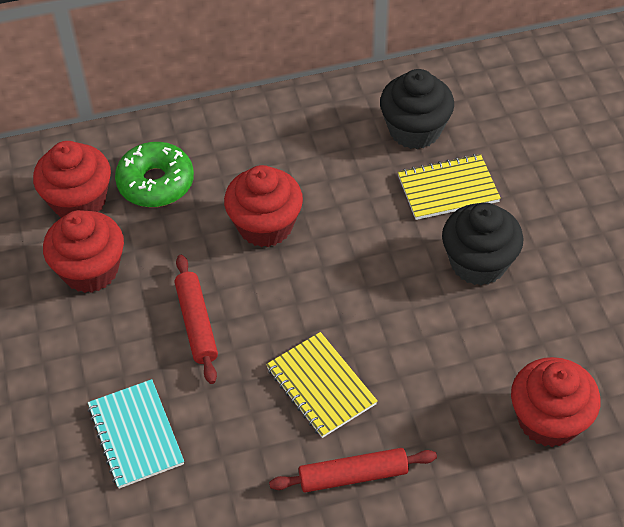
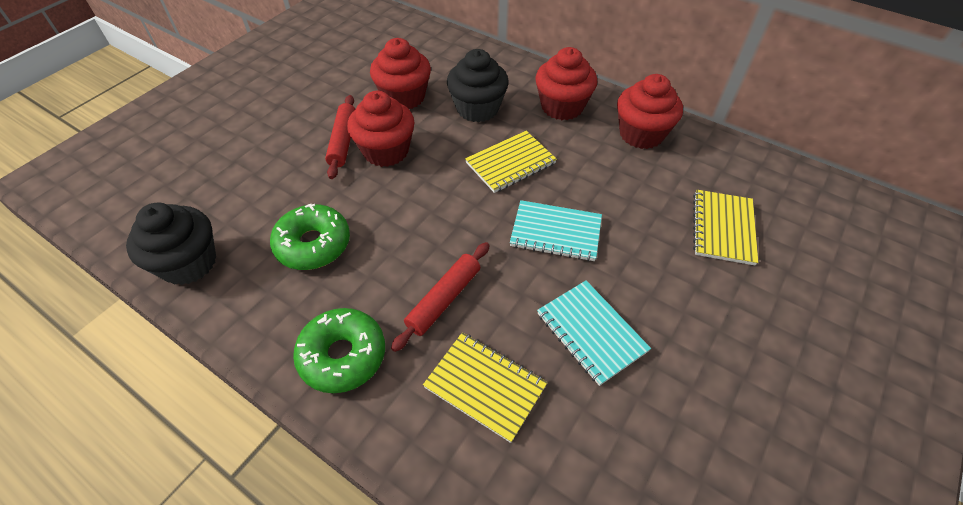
green donut: 1 -> 2
turquoise notebook: 1 -> 2
yellow notebook: 2 -> 3

